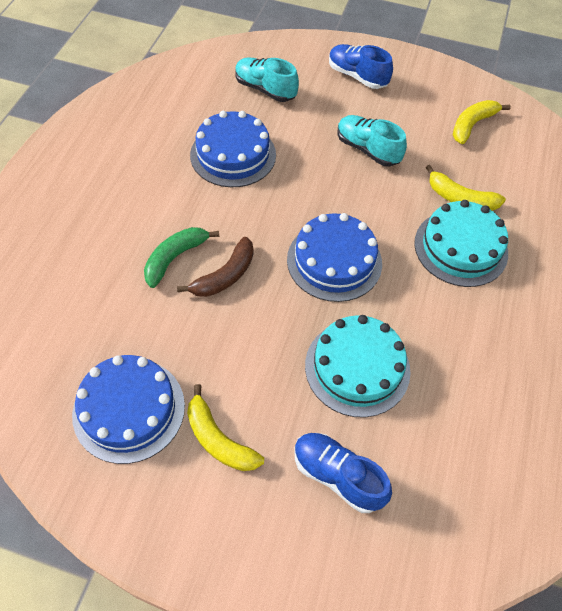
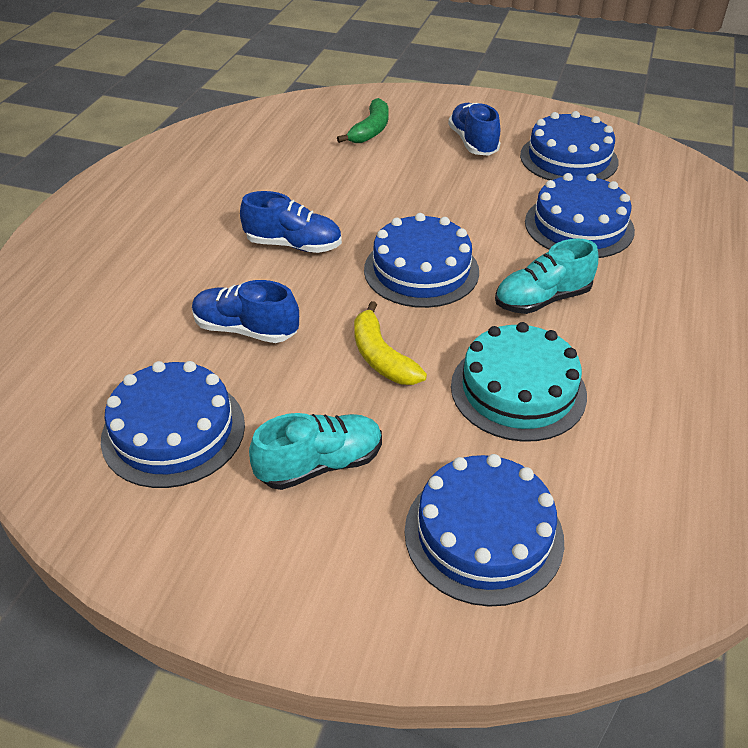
blue cake: 3 -> 5
blue shoe: 2 -> 3
brown banana: 1 -> 0
turquoise cake: 2 -> 1
yellow banana: 3 -> 1

